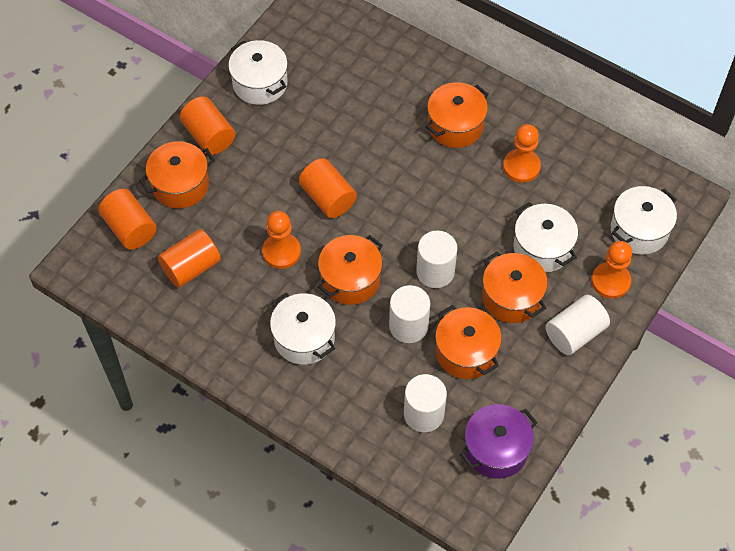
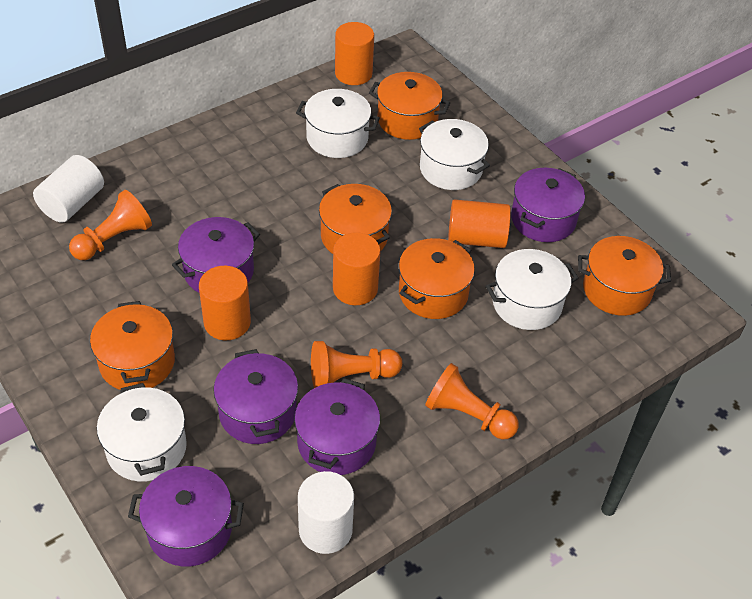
purple pot: 1 -> 5
white cylinder: 4 -> 2

